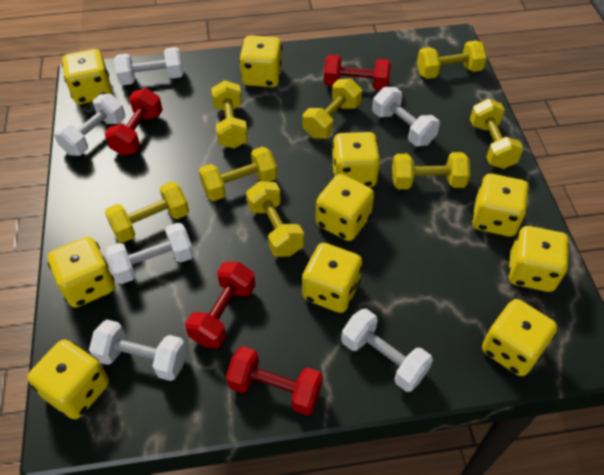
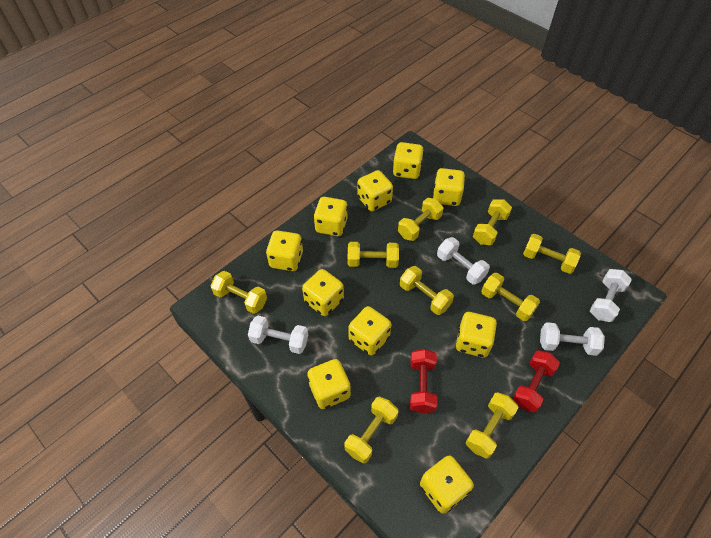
red dumbbell: 4 -> 2
white dumbbell: 6 -> 4
yellow dumbbell: 8 -> 9

